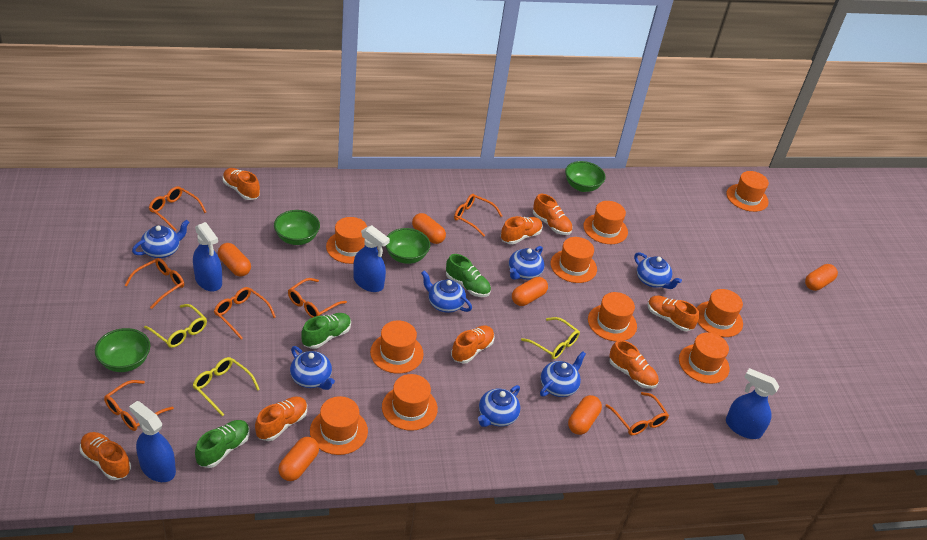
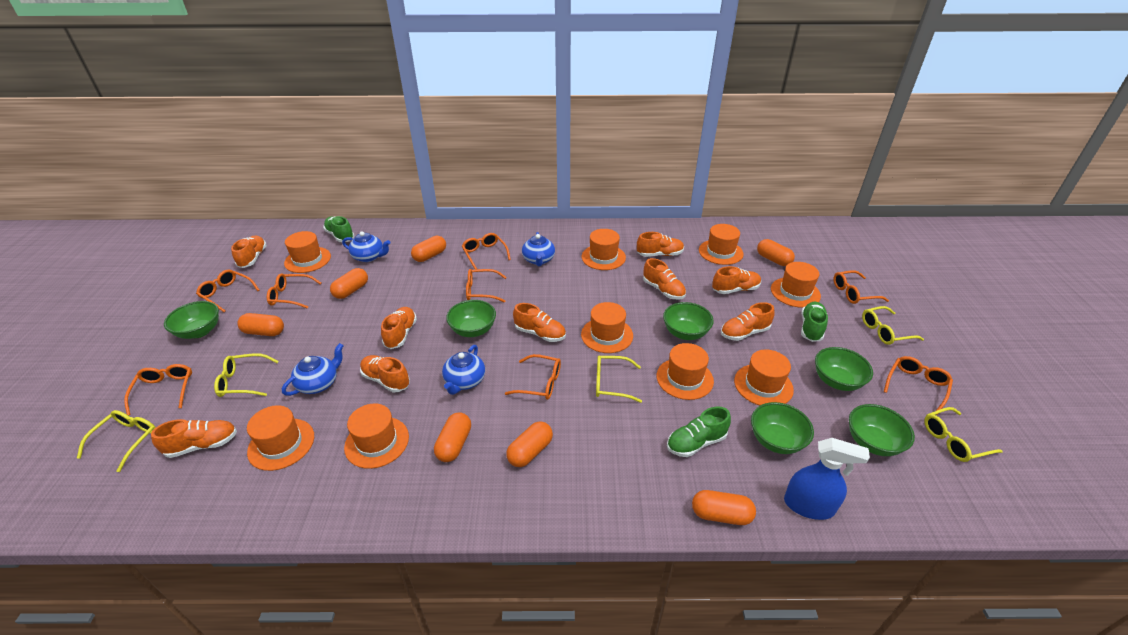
blue spray bottle: 4 -> 1
blue teapot: 7 -> 4
green bowl: 4 -> 6
orange capsule: 6 -> 7
orange glasses: 7 -> 8
orange hat: 10 -> 9
orange shoe: 8 -> 9
yellow glasses: 3 -> 5

